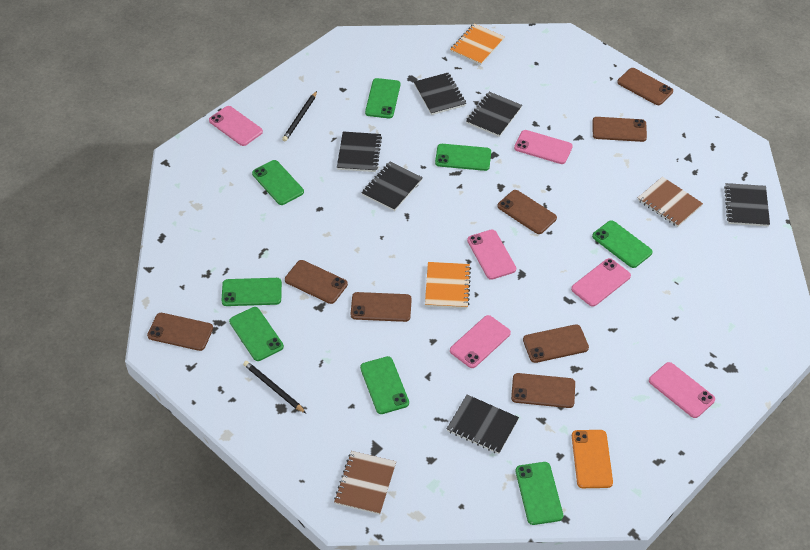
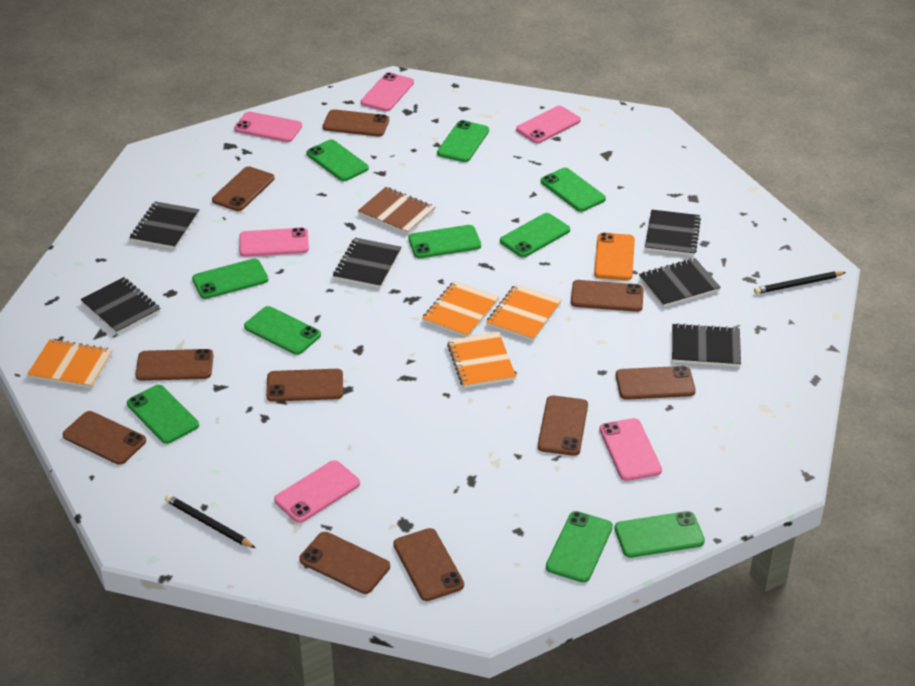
brown notebook: 2 -> 1
brown phone: 8 -> 10
green phone: 8 -> 10
orange notebook: 2 -> 4

